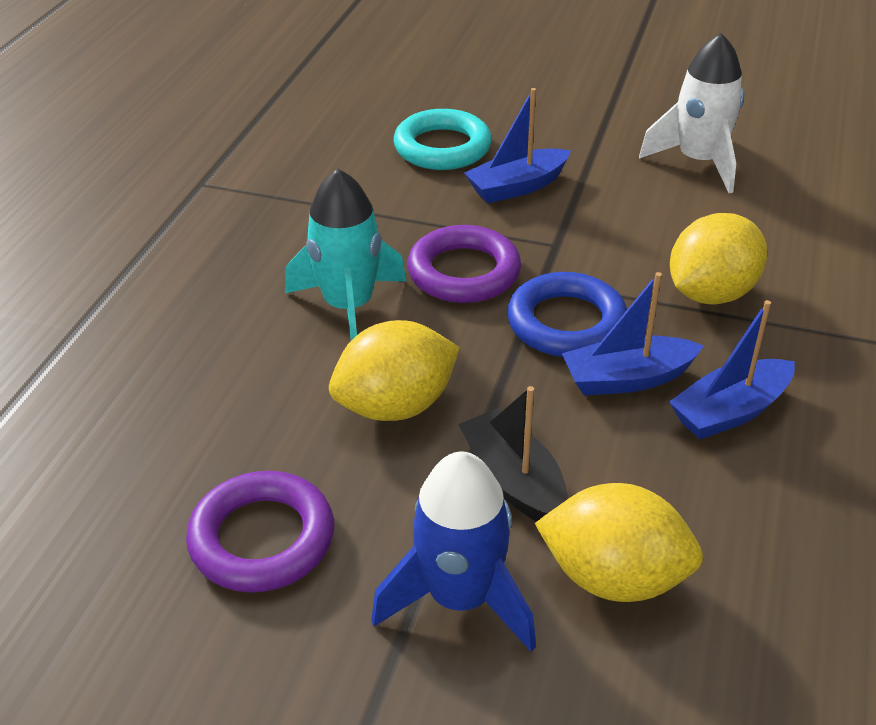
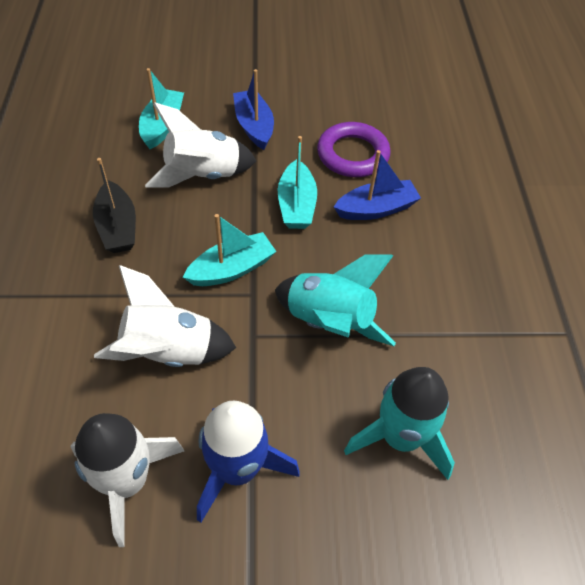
blue boat: 3 -> 2
blue ring: 1 -> 0
purple ring: 2 -> 1
turquoise boat: 0 -> 3
turquoise ring: 1 -> 0
turquoise rocket: 1 -> 2
white rocket: 1 -> 3
yellow lemon: 3 -> 0

